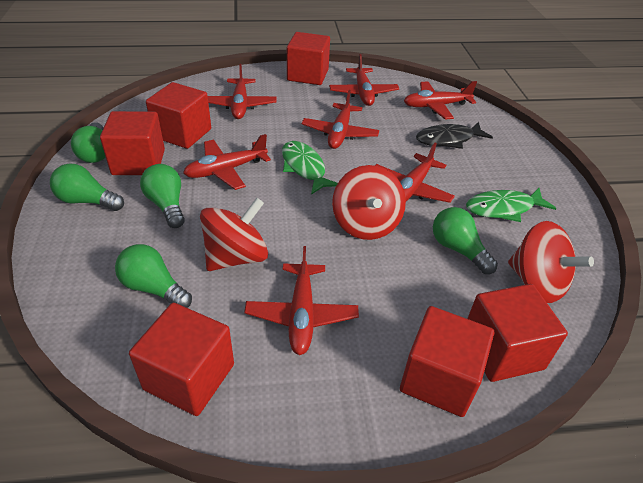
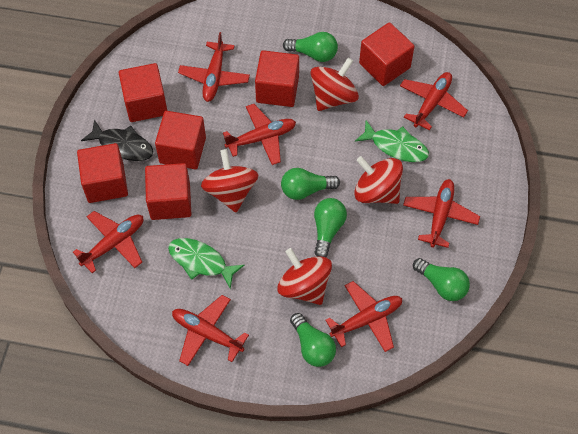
red spinning top: 3 -> 4

